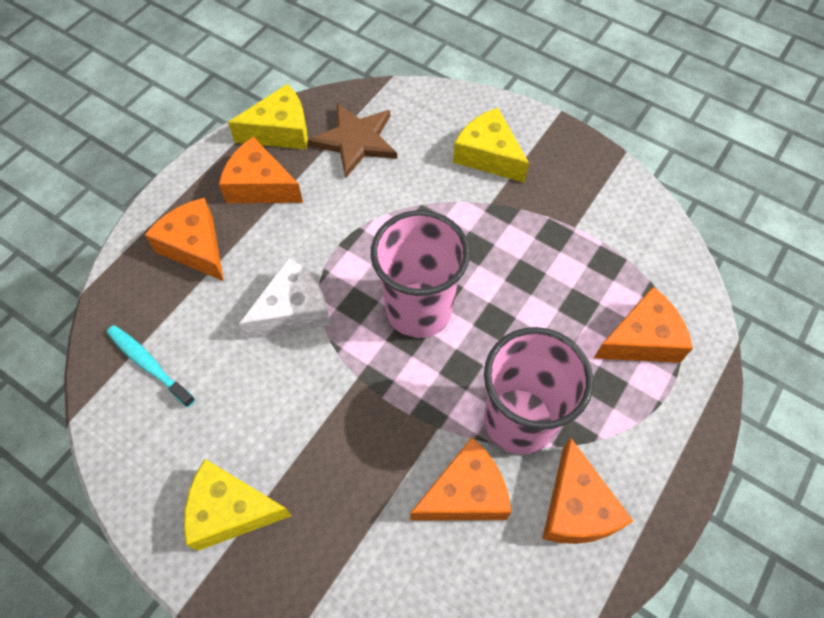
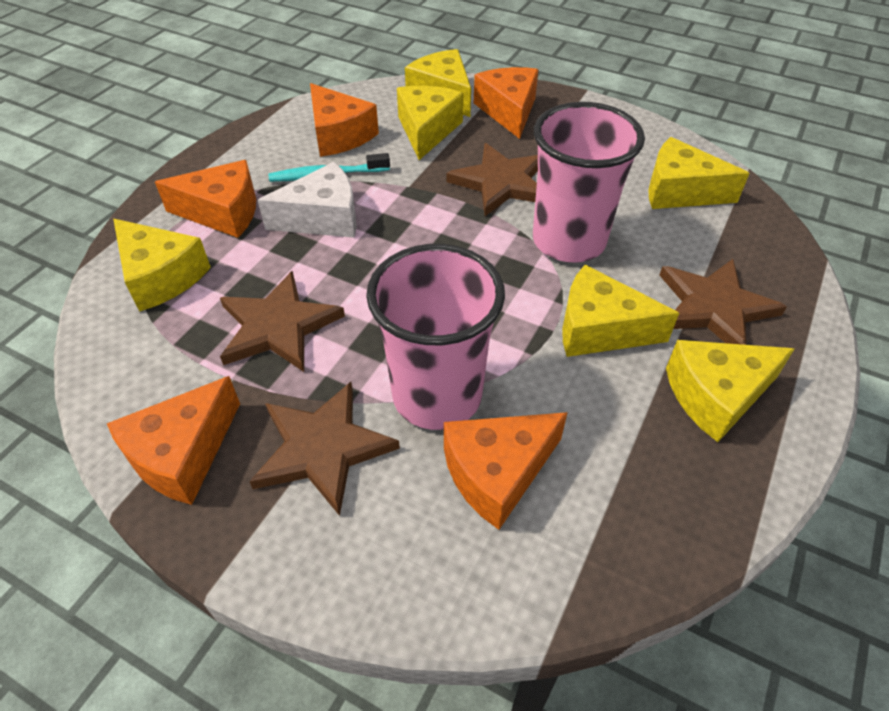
brown star: 1 -> 4
yellow cheese: 3 -> 6

